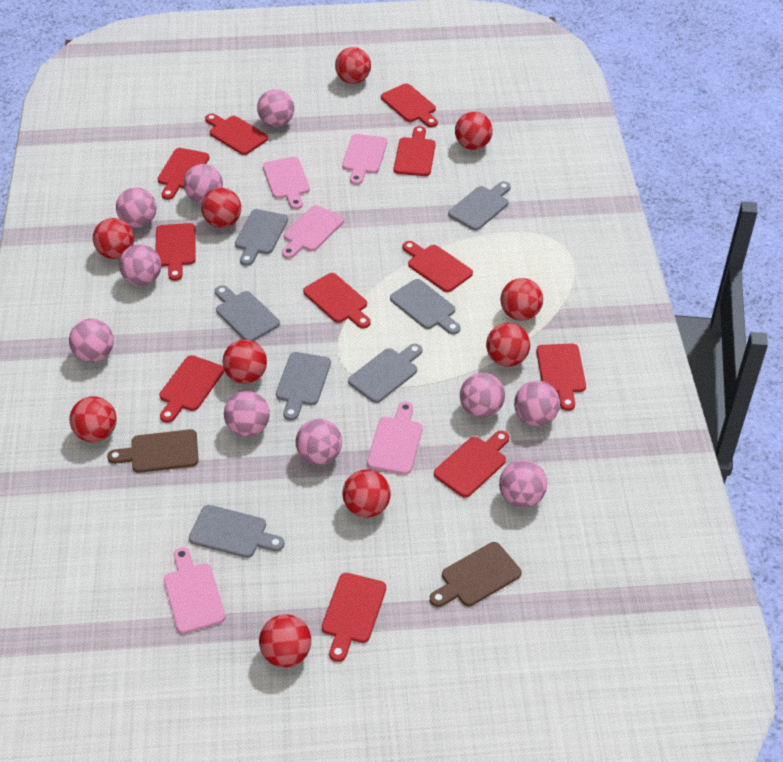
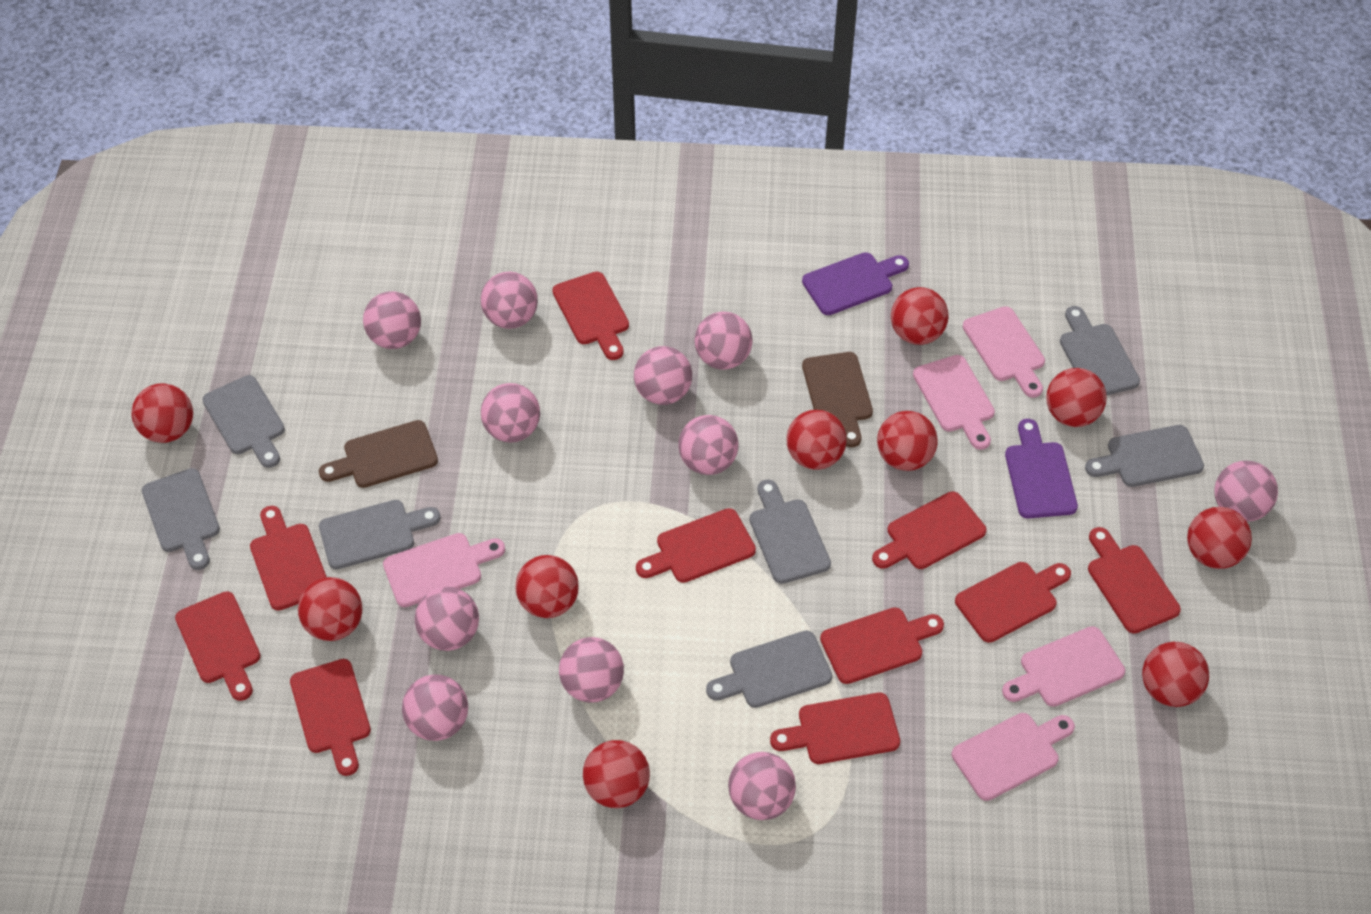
pink ball: 10 -> 11
purple cutting board: 0 -> 2
red cutting board: 11 -> 10

